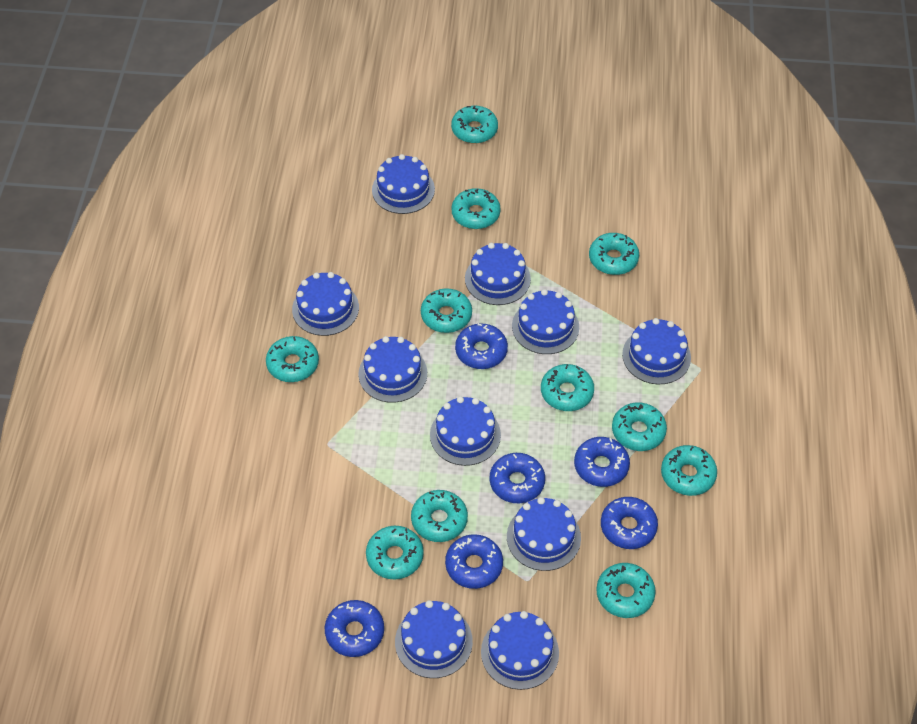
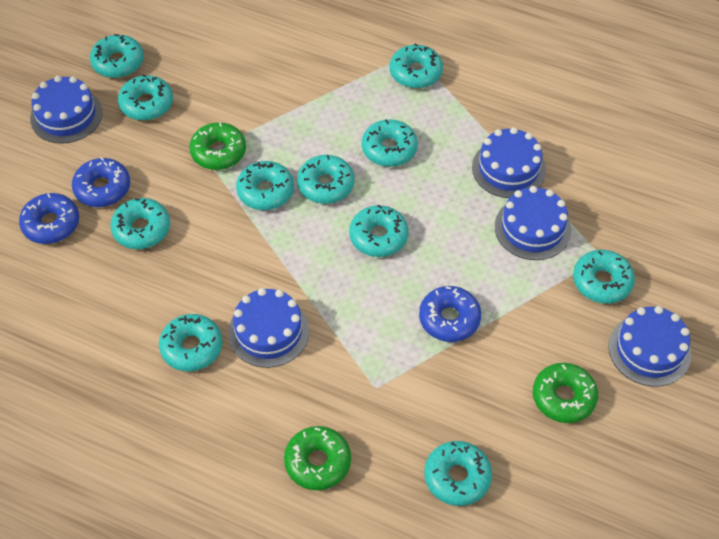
blue cake: 10 -> 5
blue donut: 6 -> 3
green donut: 0 -> 3

